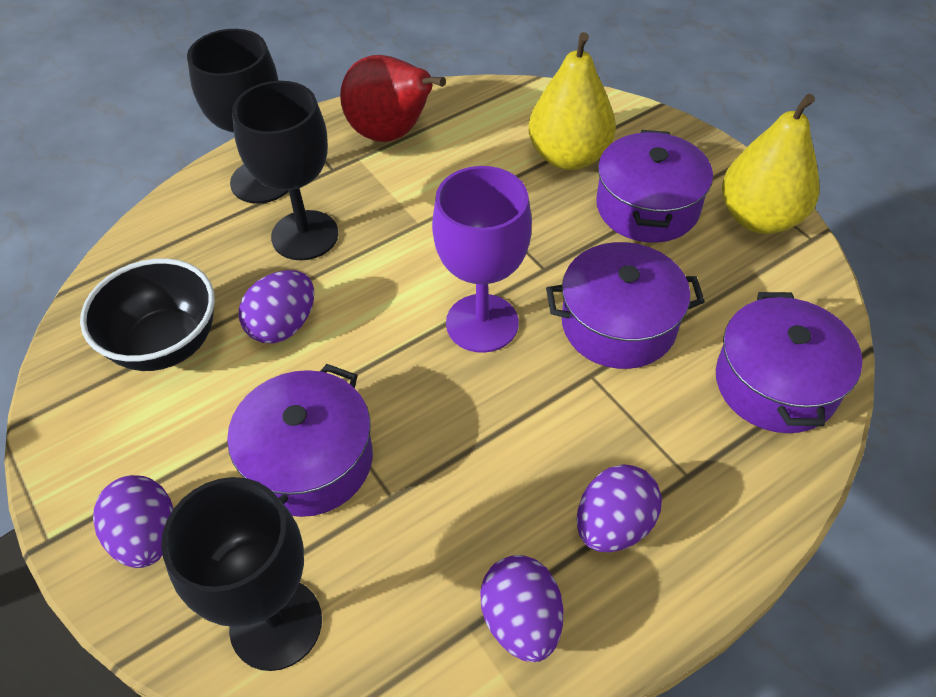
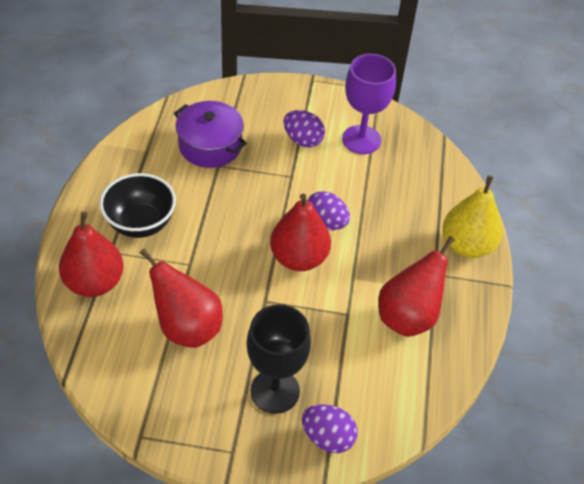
black goblet: 3 -> 1
purple egg: 4 -> 3
purple pot: 4 -> 1
red pear: 1 -> 4
yellow pear: 2 -> 1

